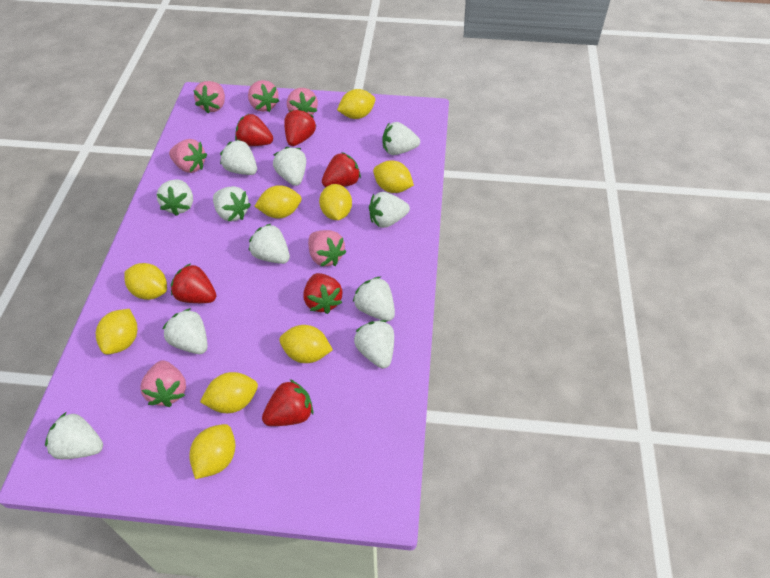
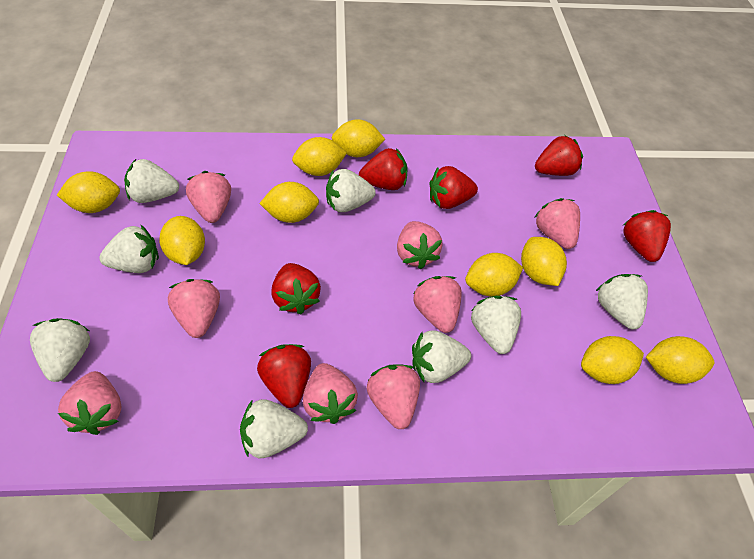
pink strawberry: 6 -> 8
white strawberry: 11 -> 8

